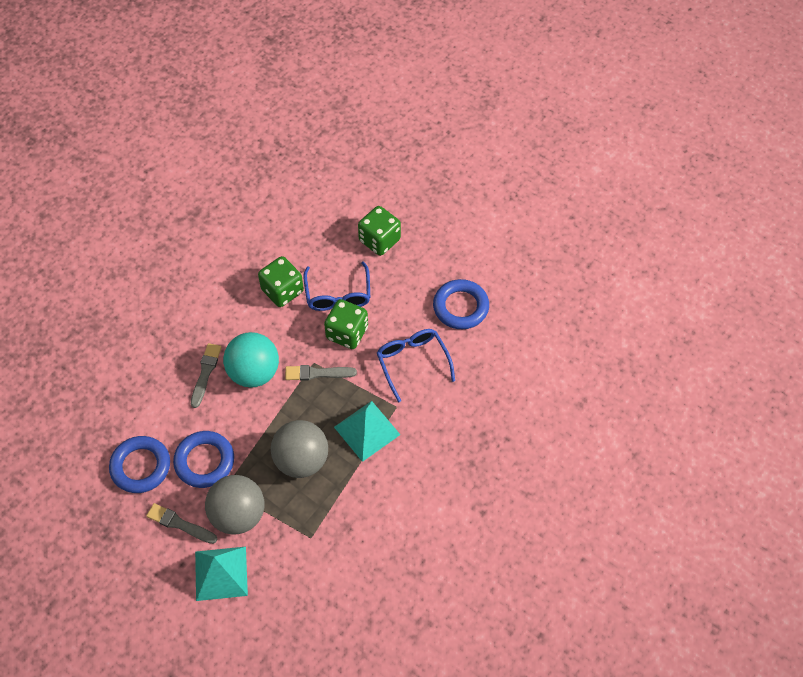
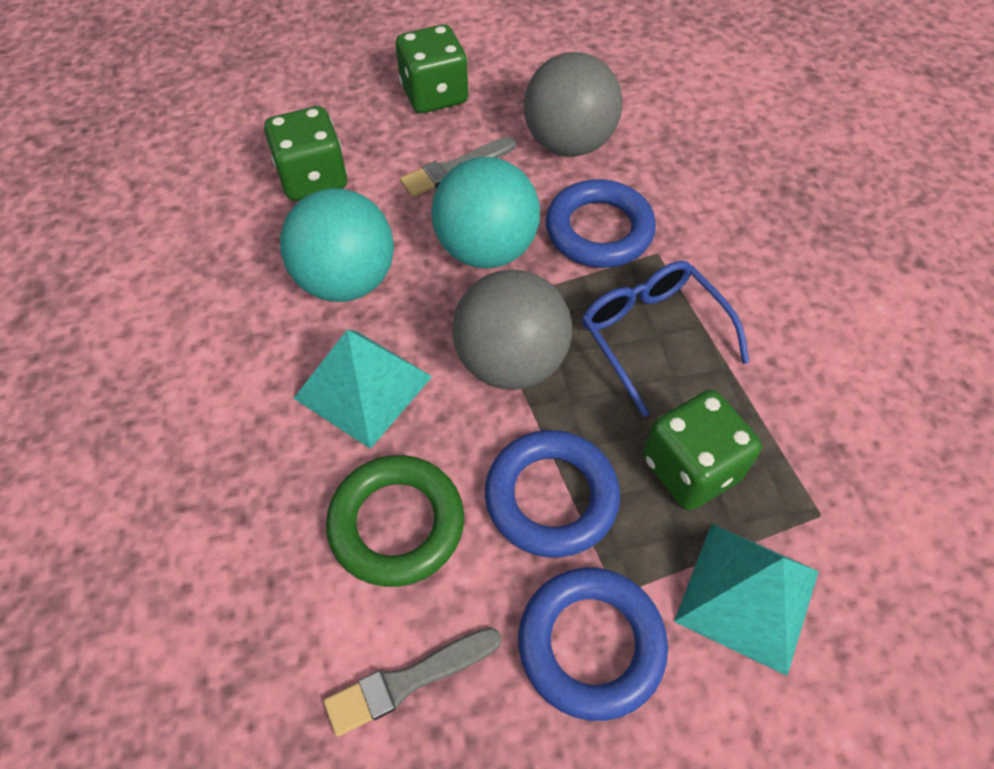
blue glasses: 2 -> 1
green ring: 0 -> 1
grey brush: 3 -> 2
turquoise ball: 1 -> 2

